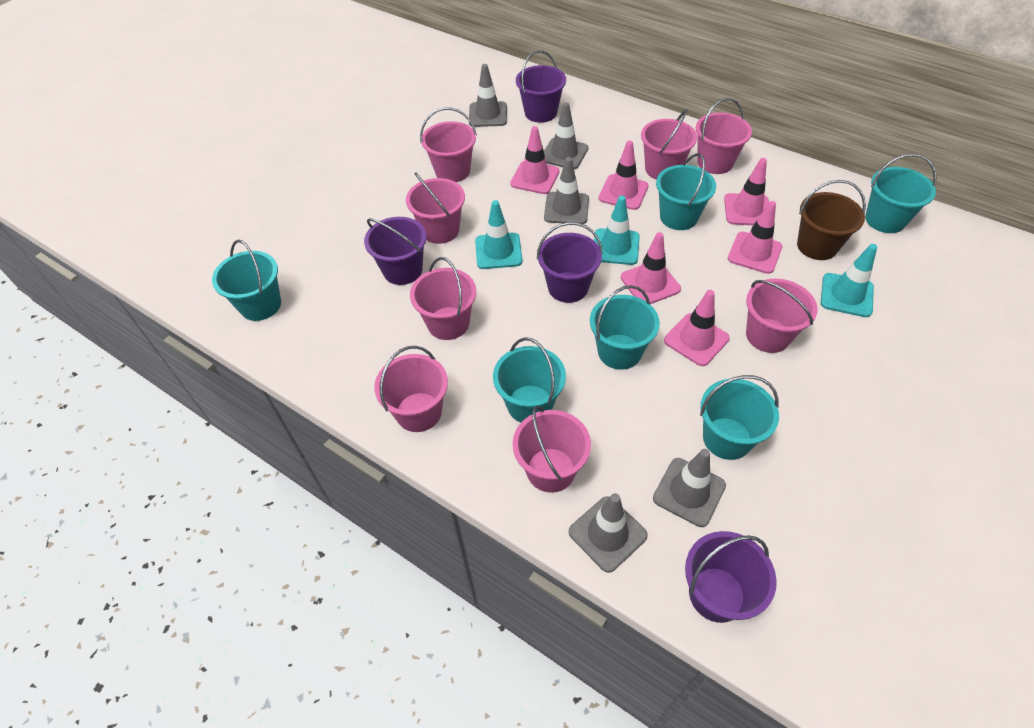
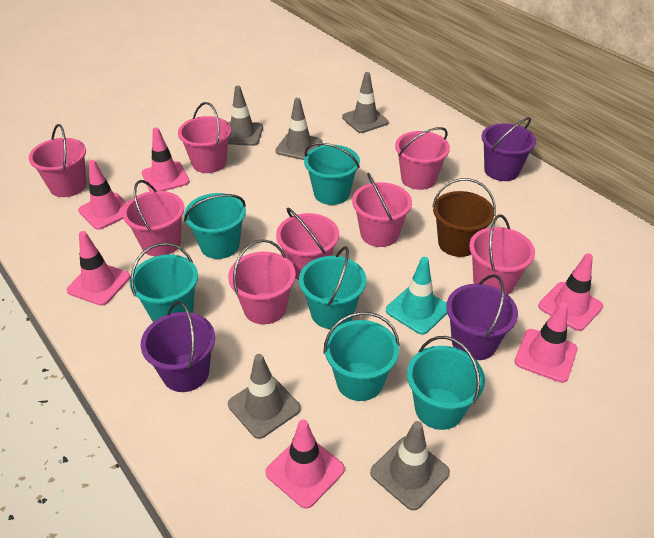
purple bucket: 4 -> 3
turquoise traffic cone: 3 -> 1

